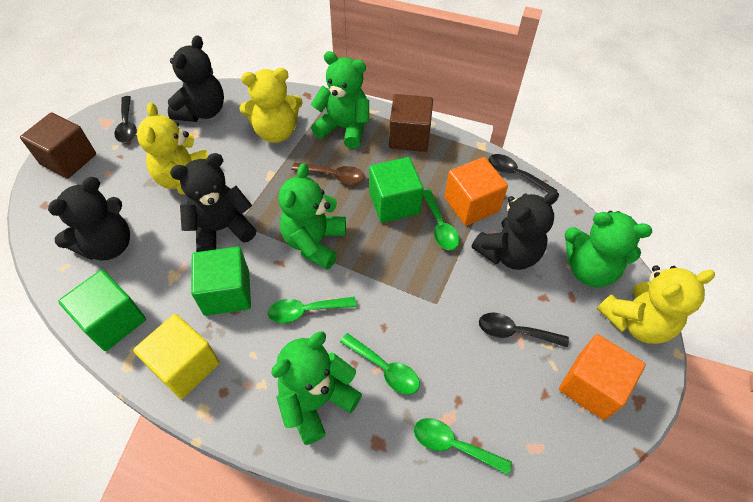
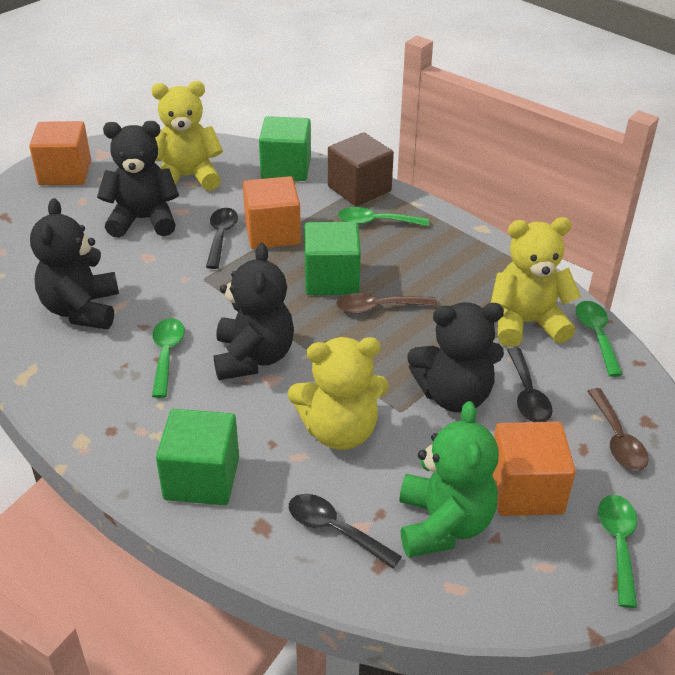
brown cube: 2 -> 1
brown spoon: 1 -> 2
green teddy bear: 4 -> 1
orange cube: 2 -> 3
yellow cube: 1 -> 0

